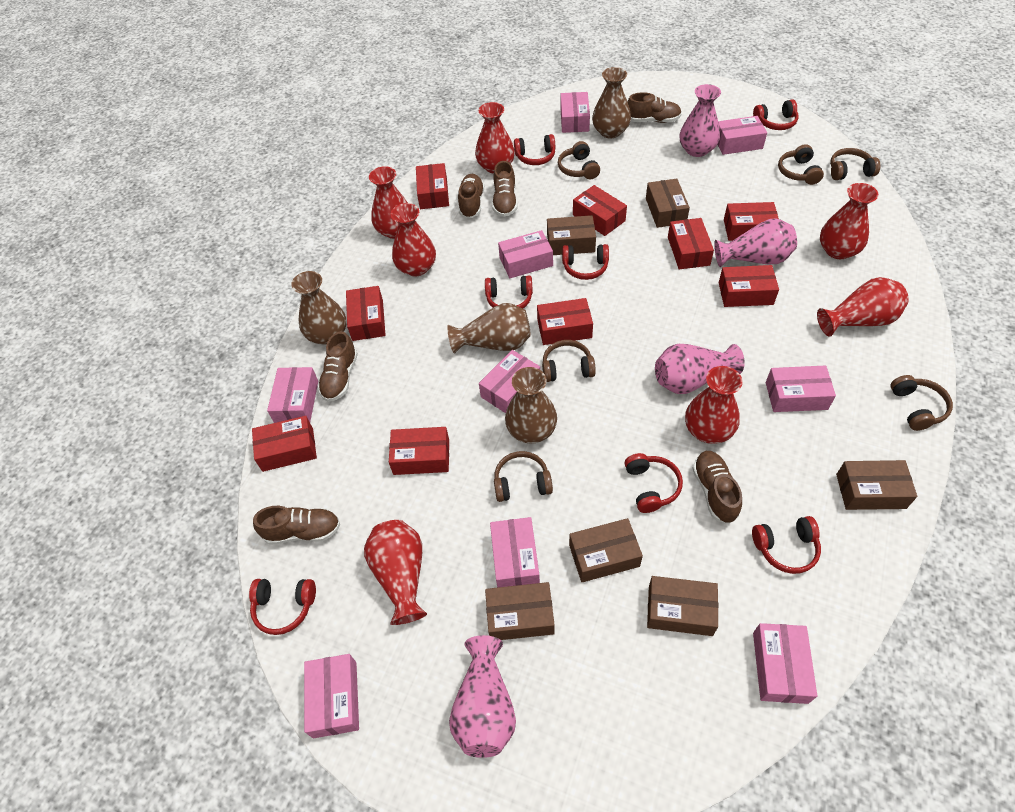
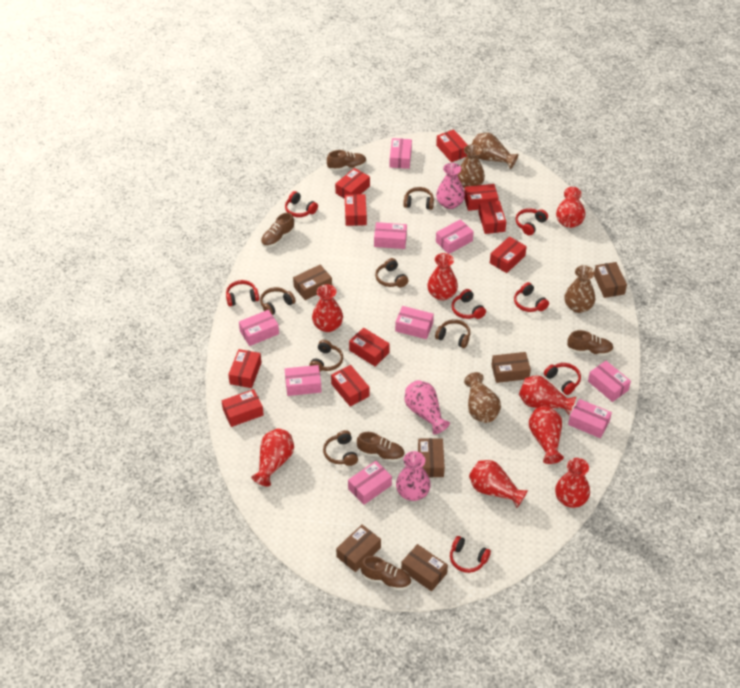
brown shoe: 6 -> 5
pink vase: 4 -> 3
red box: 9 -> 10
red vase: 7 -> 8

